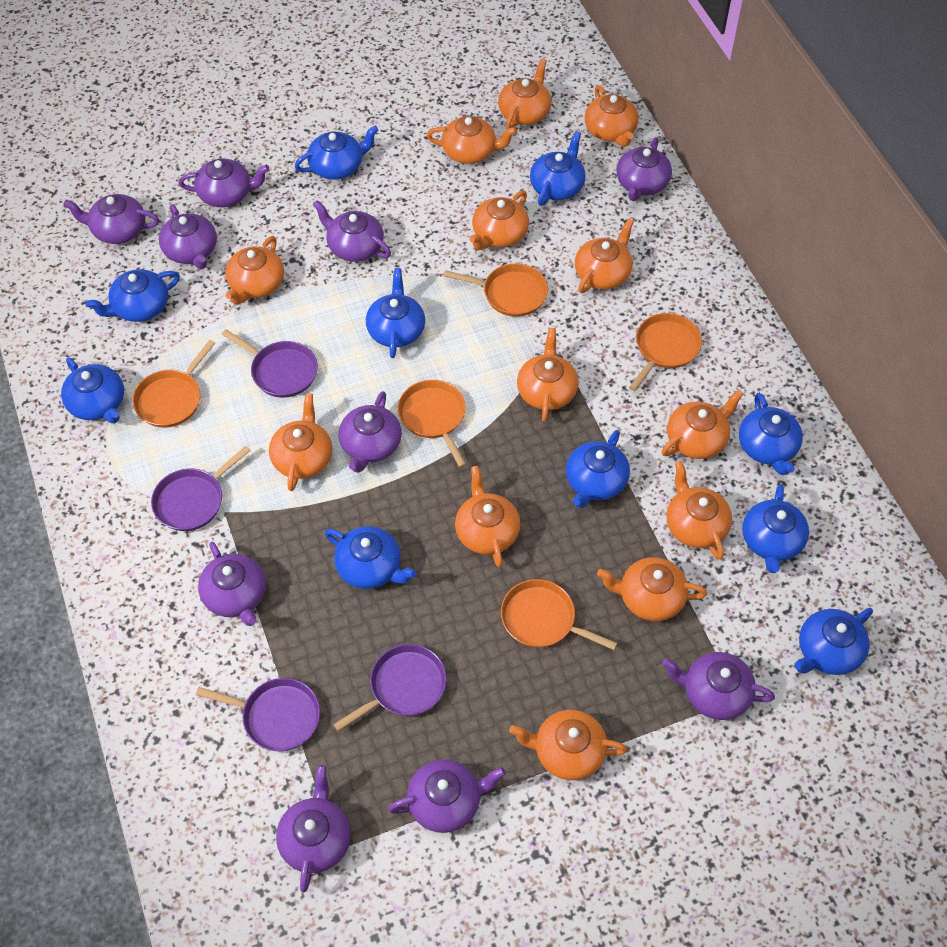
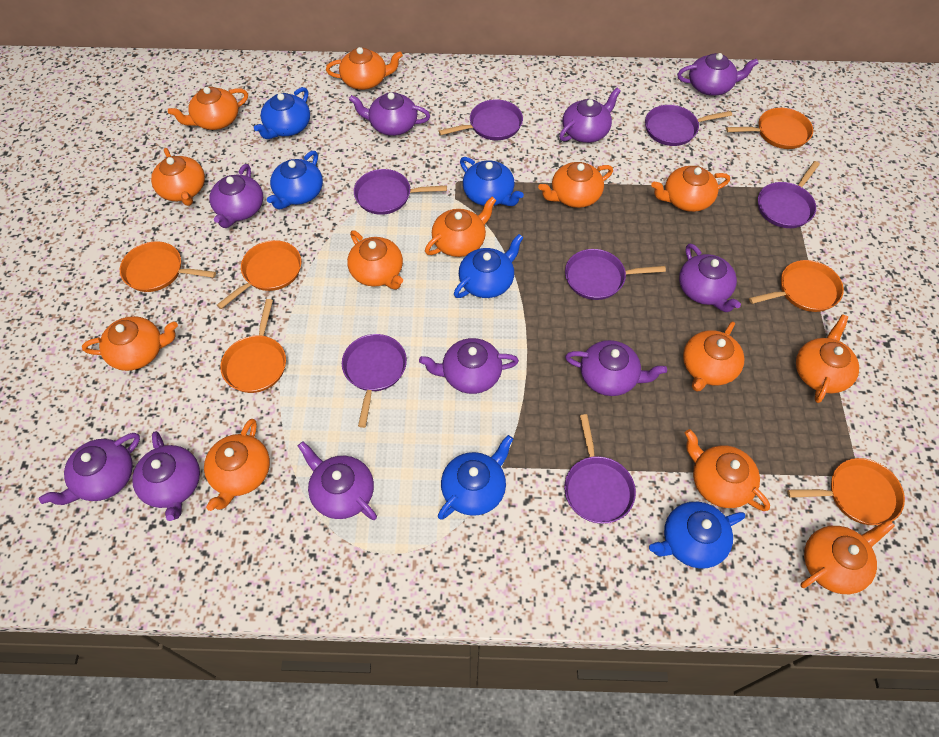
blue teapot: 10 -> 6
orange pan: 5 -> 6
purple pan: 4 -> 7

